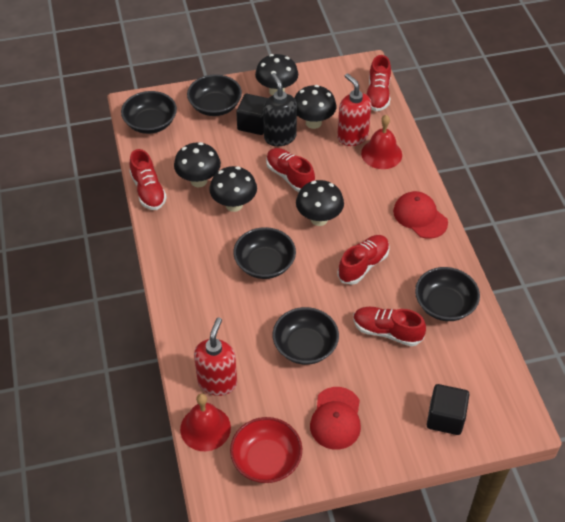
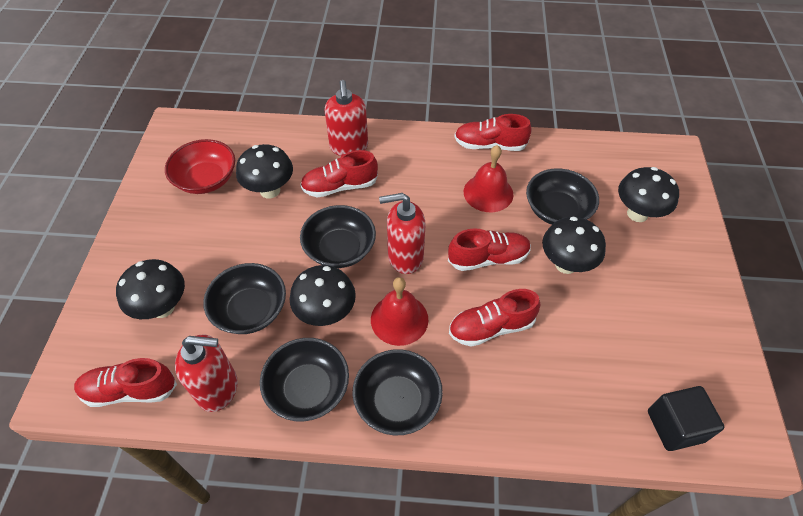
black cube: 2 -> 1
black soap dispenser: 1 -> 0
red cap: 2 -> 0
red soap dispenser: 2 -> 3

